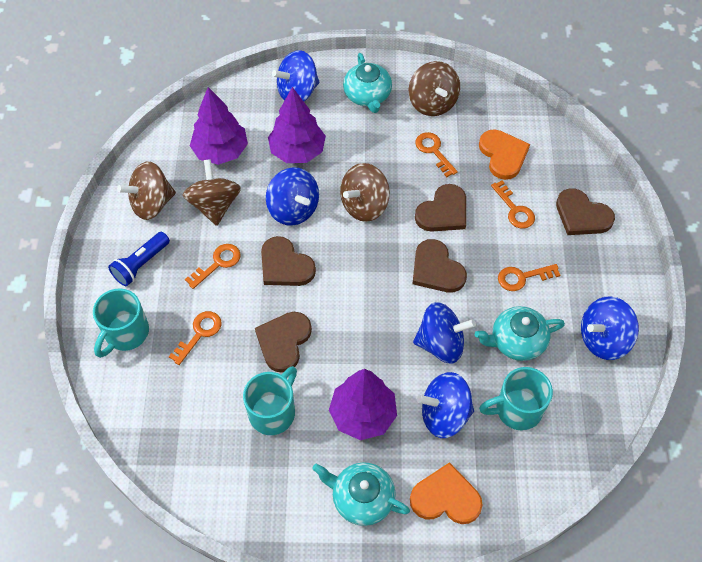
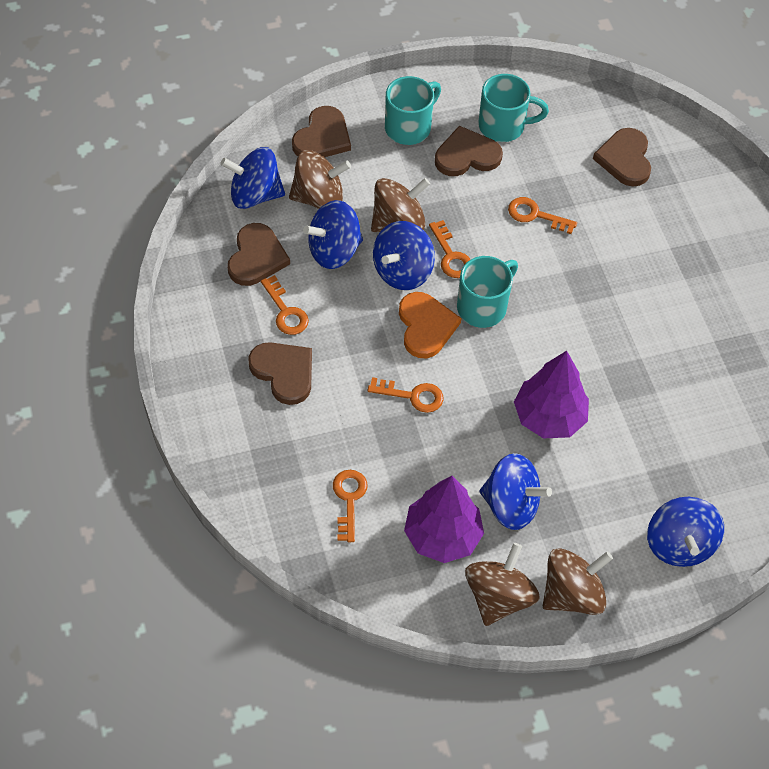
blue flashlight: 1 -> 0
orange heart: 2 -> 1
purple tree: 3 -> 2
turquoise teapot: 3 -> 0

